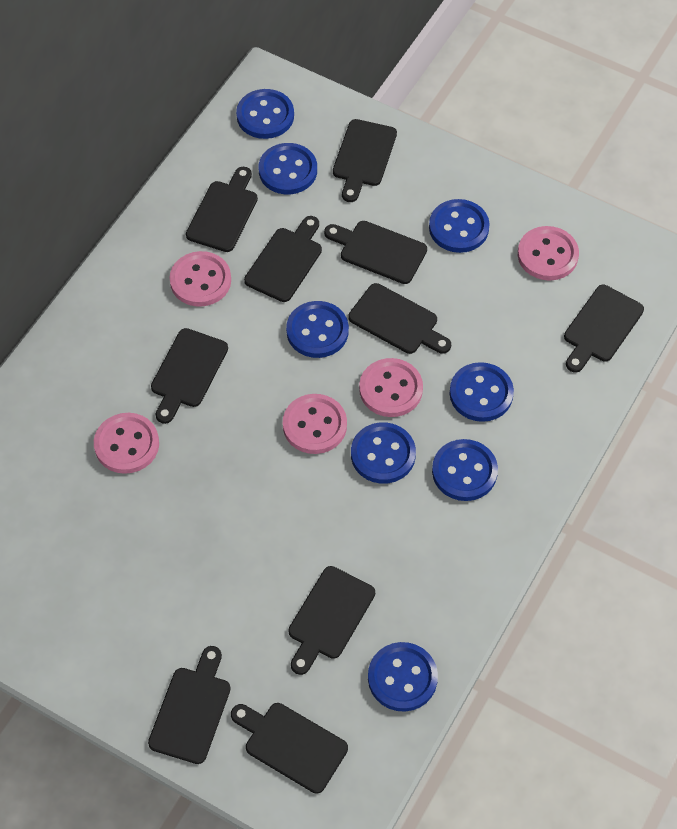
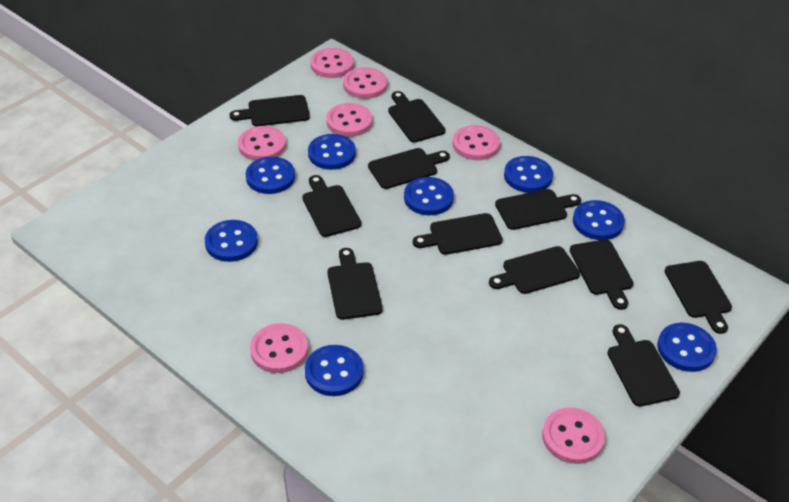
black cutting board: 10 -> 11
pink button: 5 -> 7

